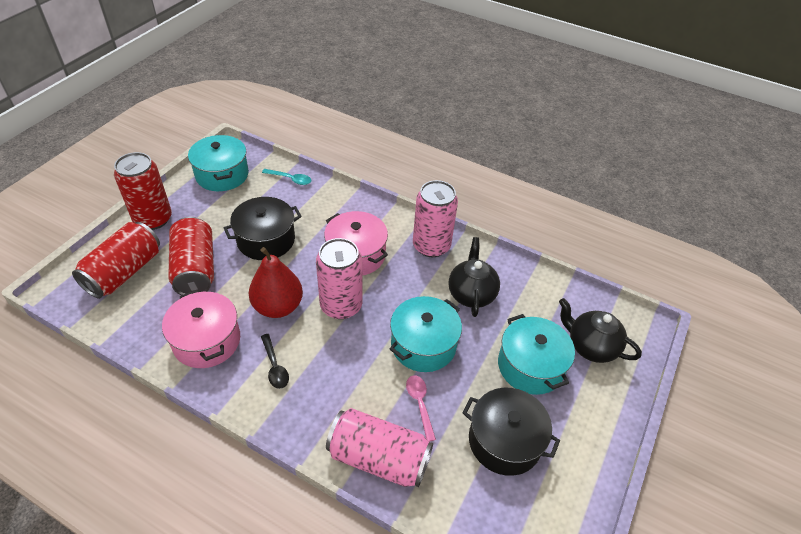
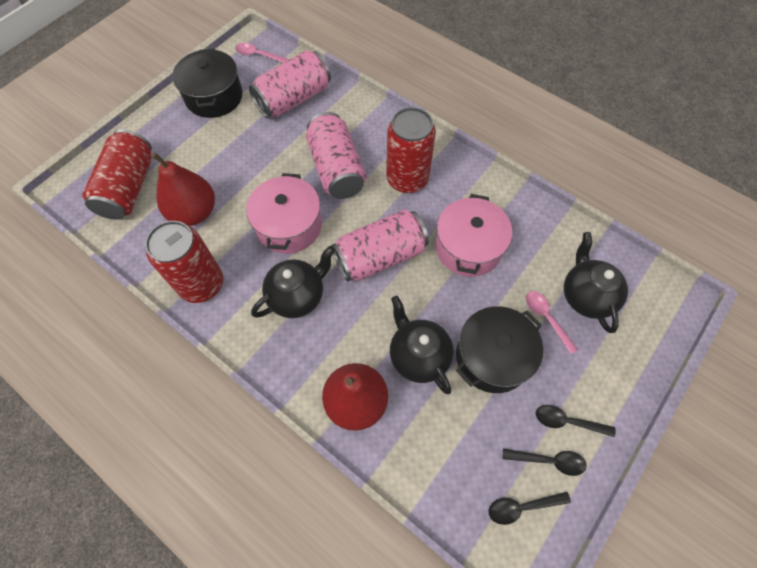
black spoon: 1 -> 3
black teapot: 2 -> 3
pink spoon: 1 -> 2
red pear: 1 -> 2
turquoise pot: 3 -> 0
turquoise spoon: 1 -> 0

